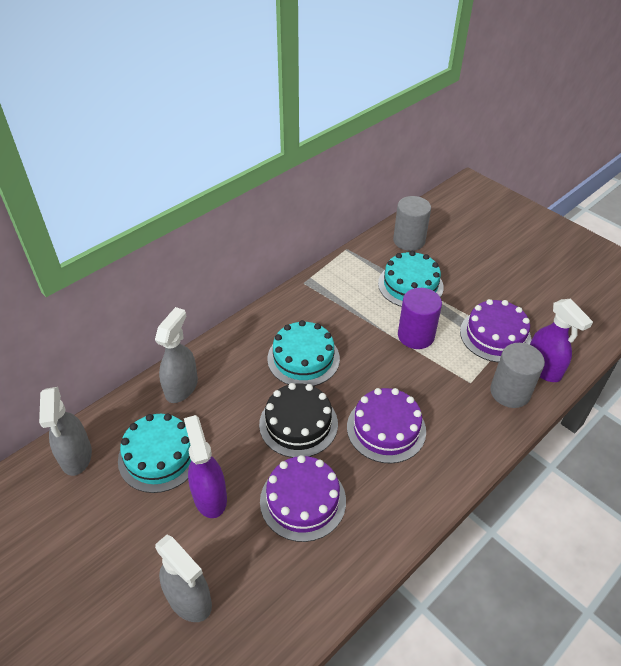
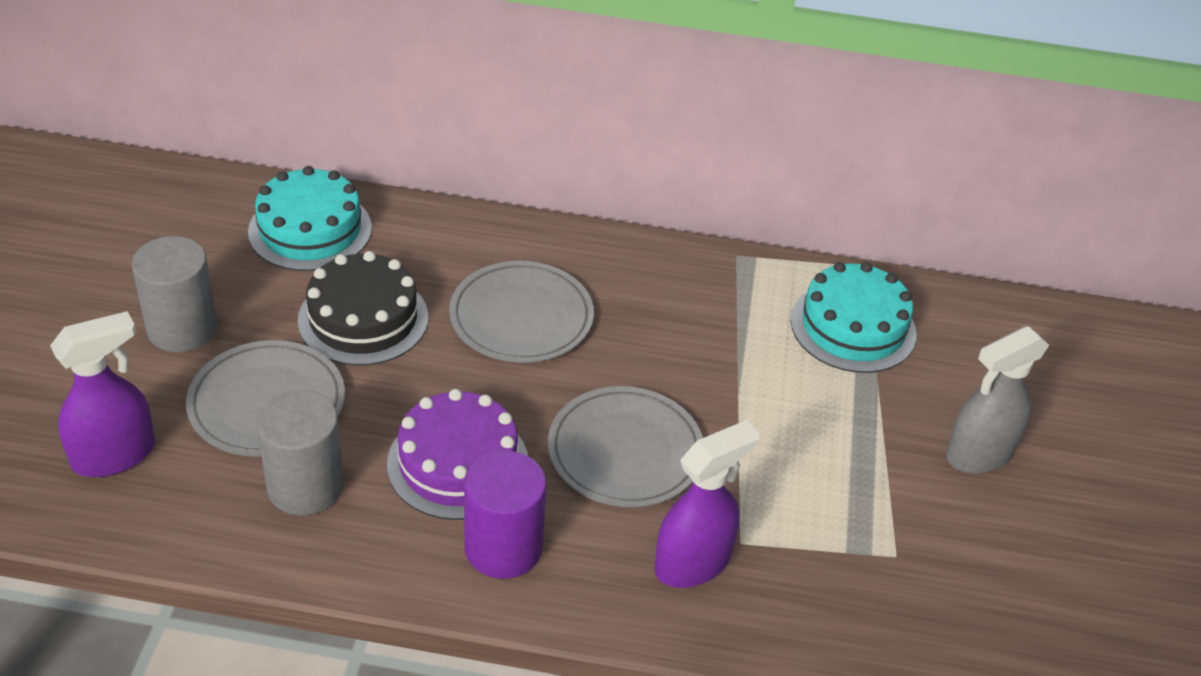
grey plate: 0 -> 3
grey spray bottle: 3 -> 1
purple cake: 3 -> 1
turquoise cake: 3 -> 2

